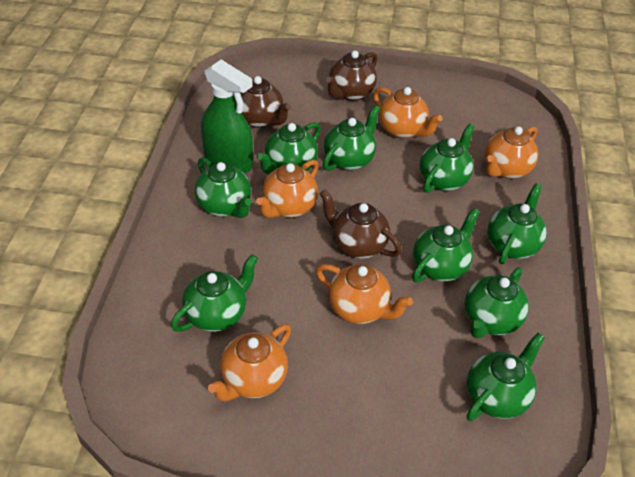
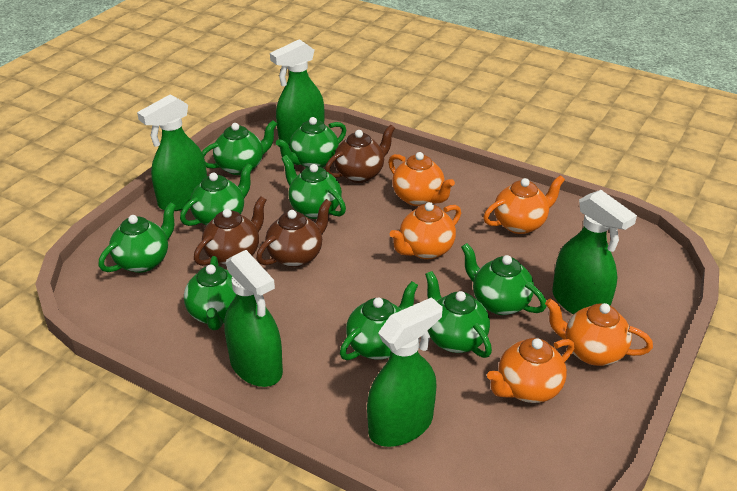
green spray bottle: 1 -> 5

